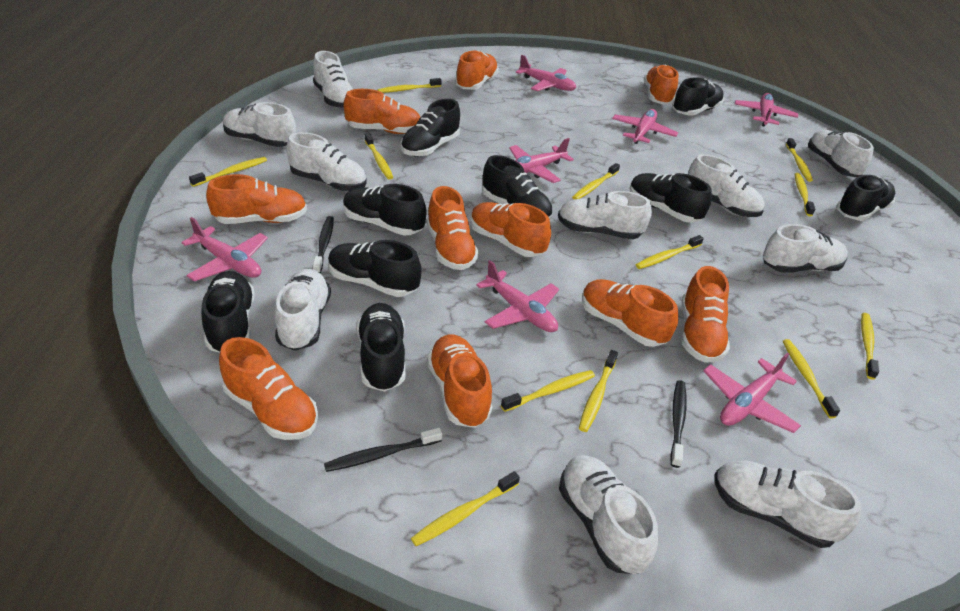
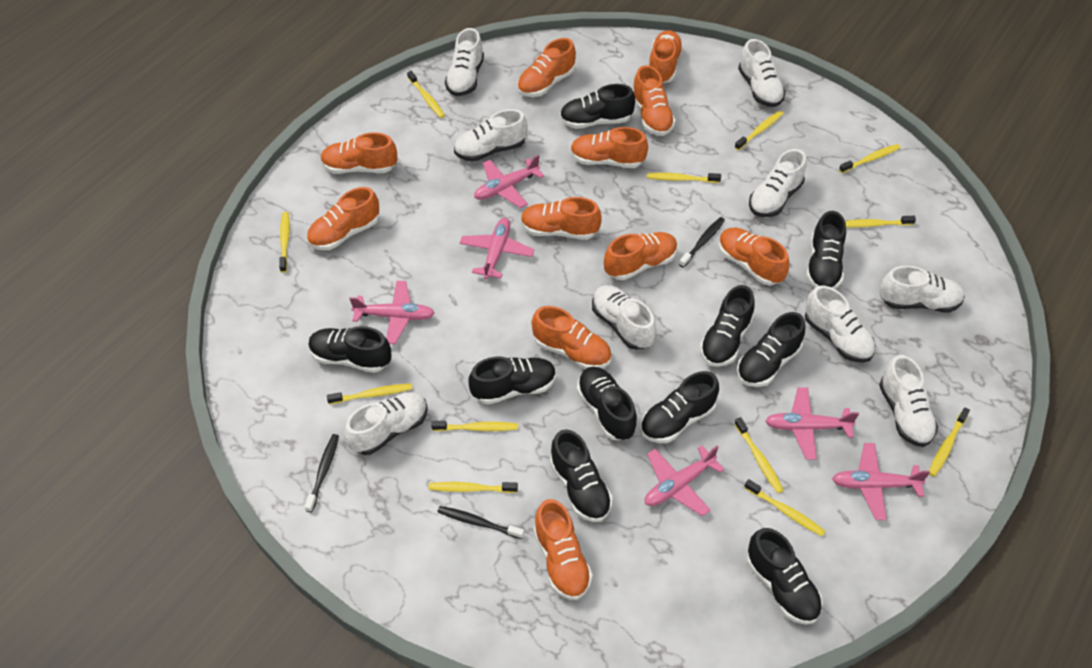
black shoe: 9 -> 10
orange shoe: 10 -> 11
pink plane: 7 -> 6
white shoe: 10 -> 9

